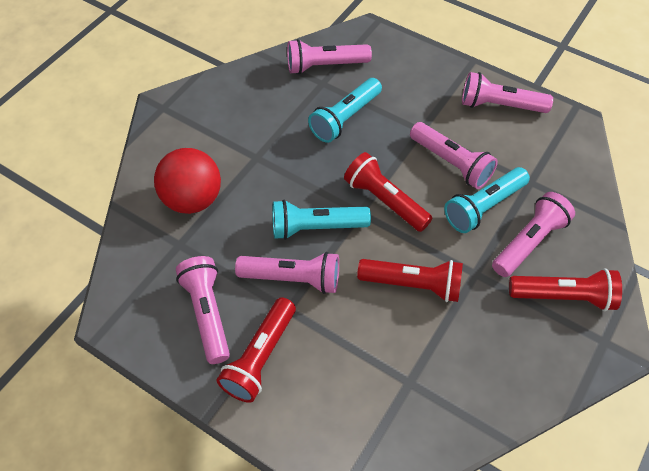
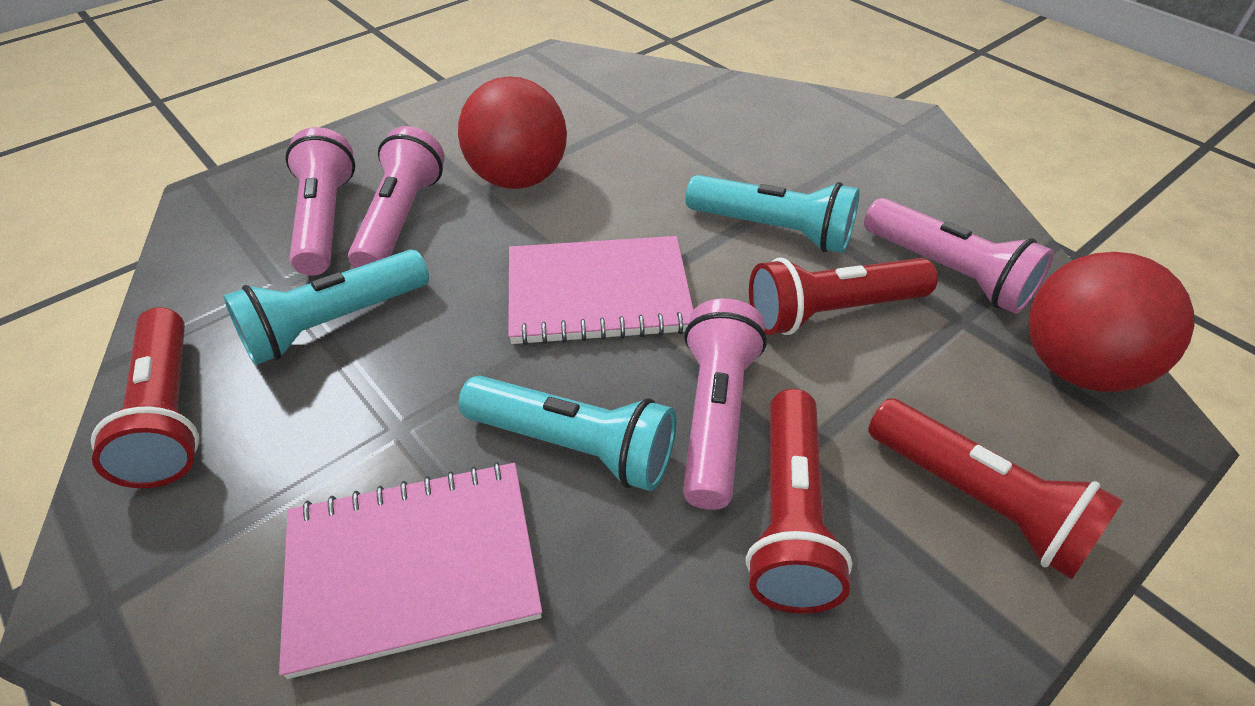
pink flashlight: 6 -> 4
pink notebook: 0 -> 2
red ball: 1 -> 2

